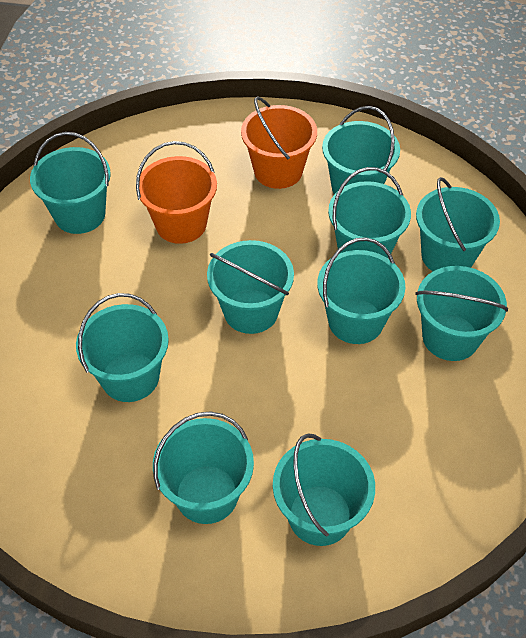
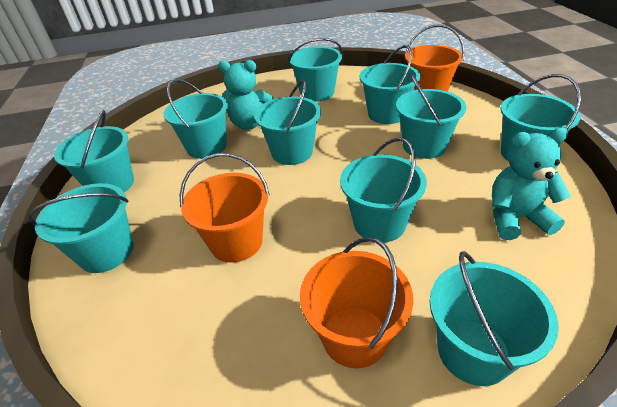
orange bucket: 2 -> 3
turquoise teddy bear: 0 -> 2

